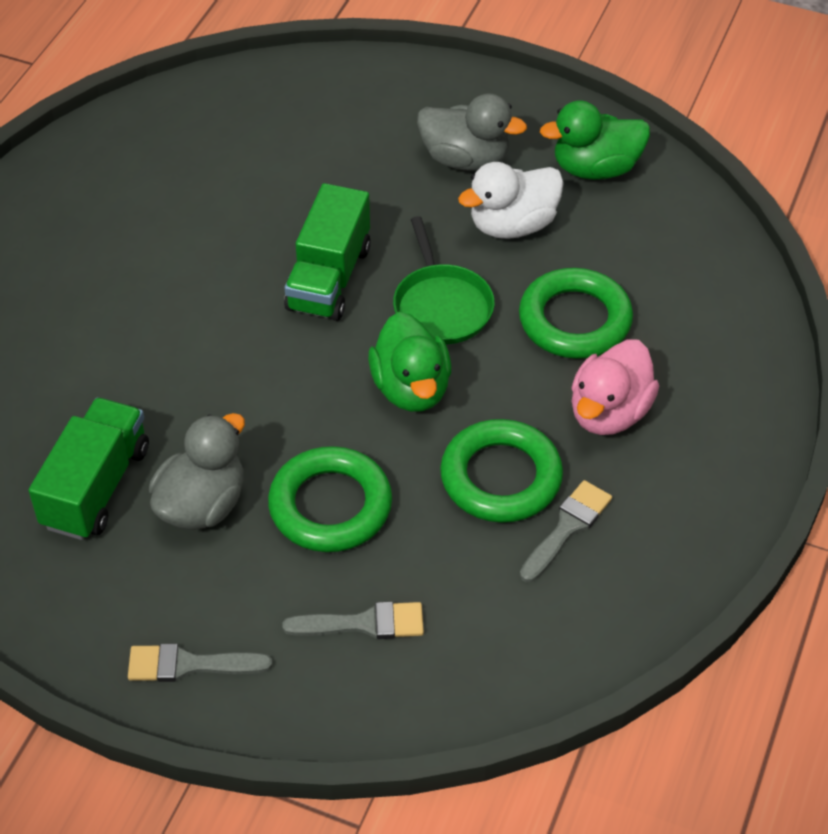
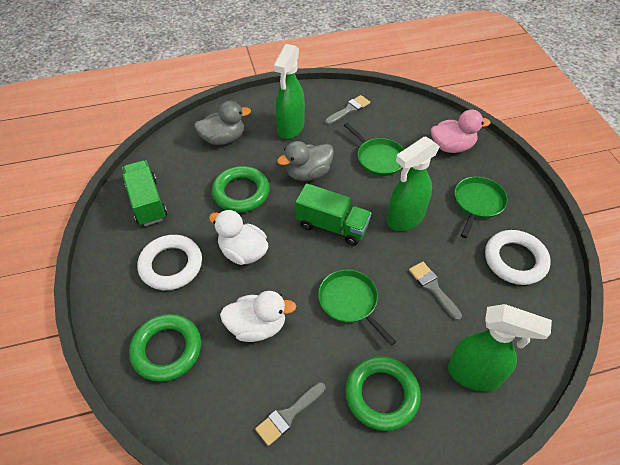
green duck: 2 -> 0
green pan: 1 -> 3
green spray bottle: 0 -> 3
white duck: 1 -> 2
white ring: 0 -> 2

